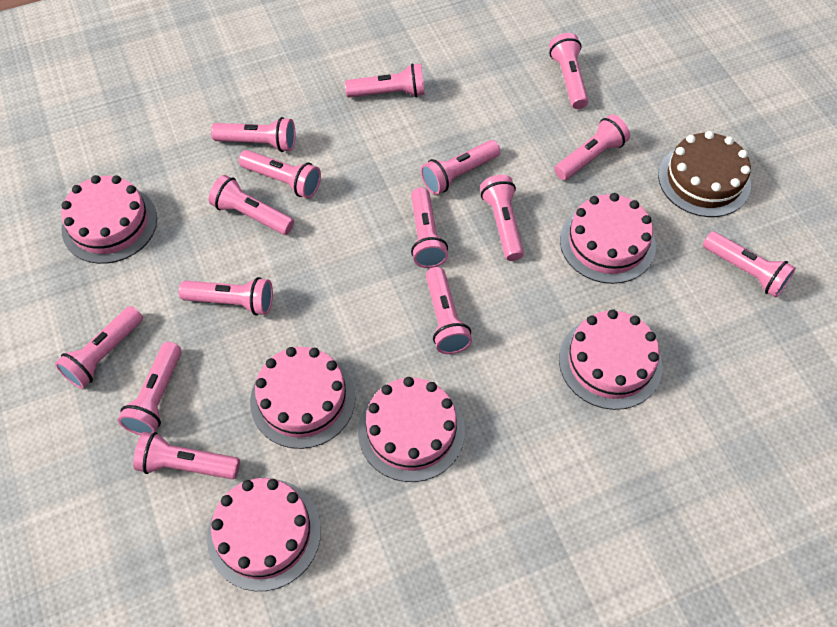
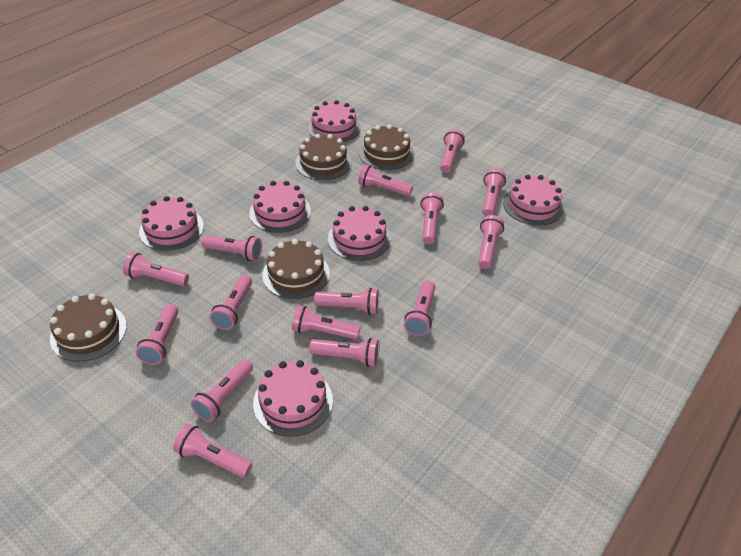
brown cake: 1 -> 4

